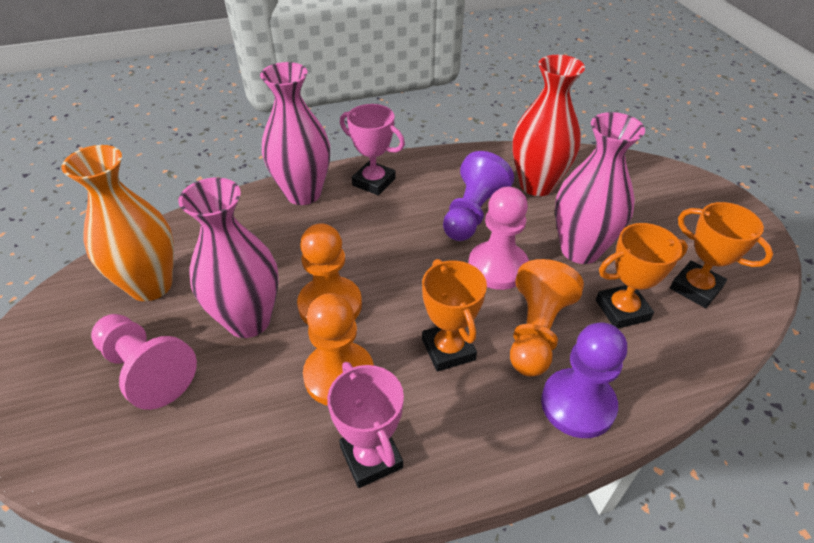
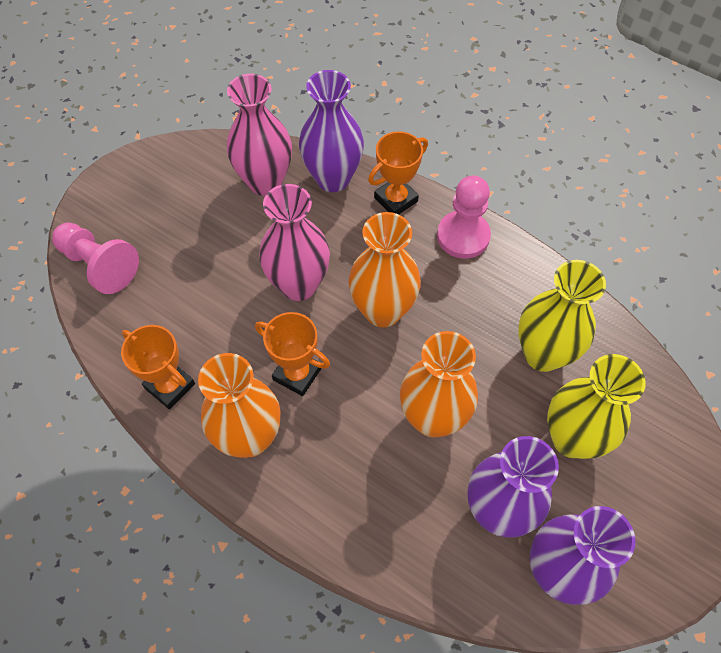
orange pawn: 3 -> 0
orange vase: 1 -> 3
pink trophy: 2 -> 0
pink vase: 3 -> 2
purple pawn: 2 -> 0
purple vase: 0 -> 3
red vase: 1 -> 0
yellow vase: 0 -> 2

